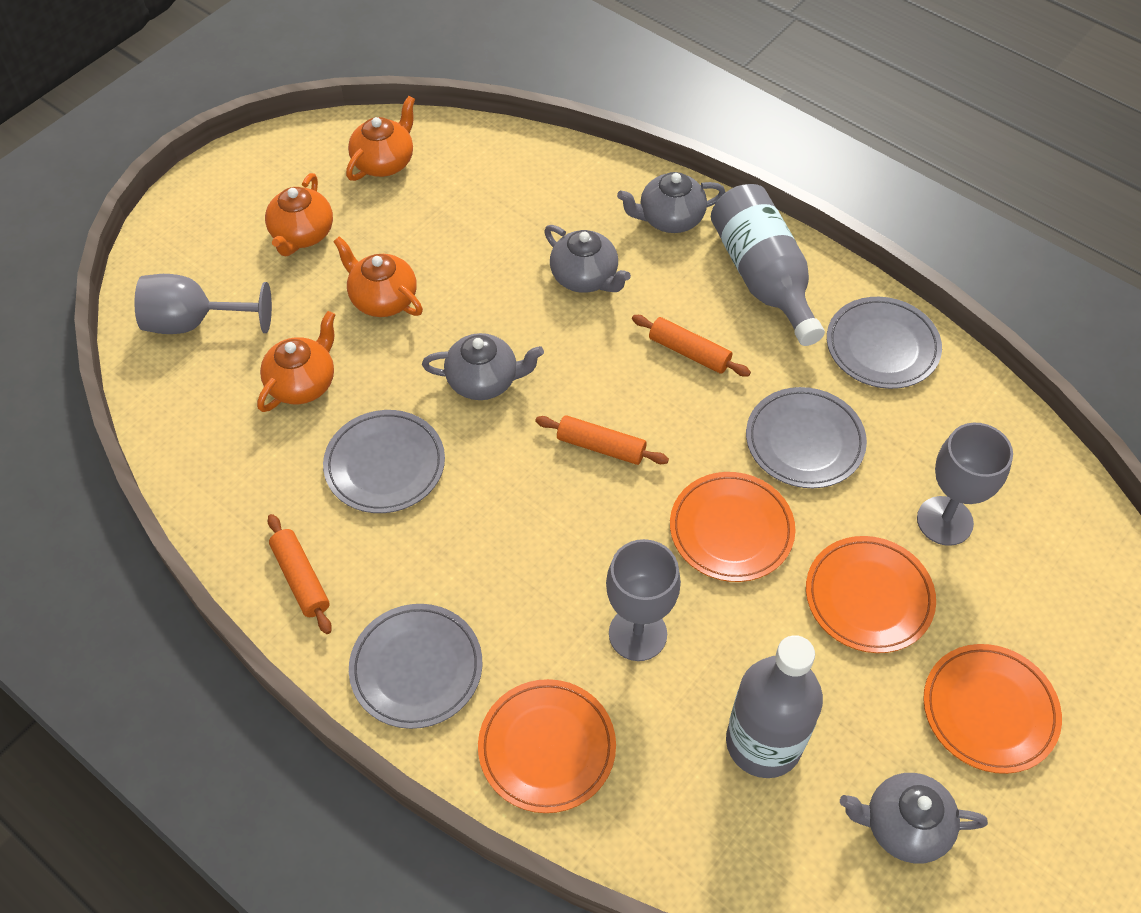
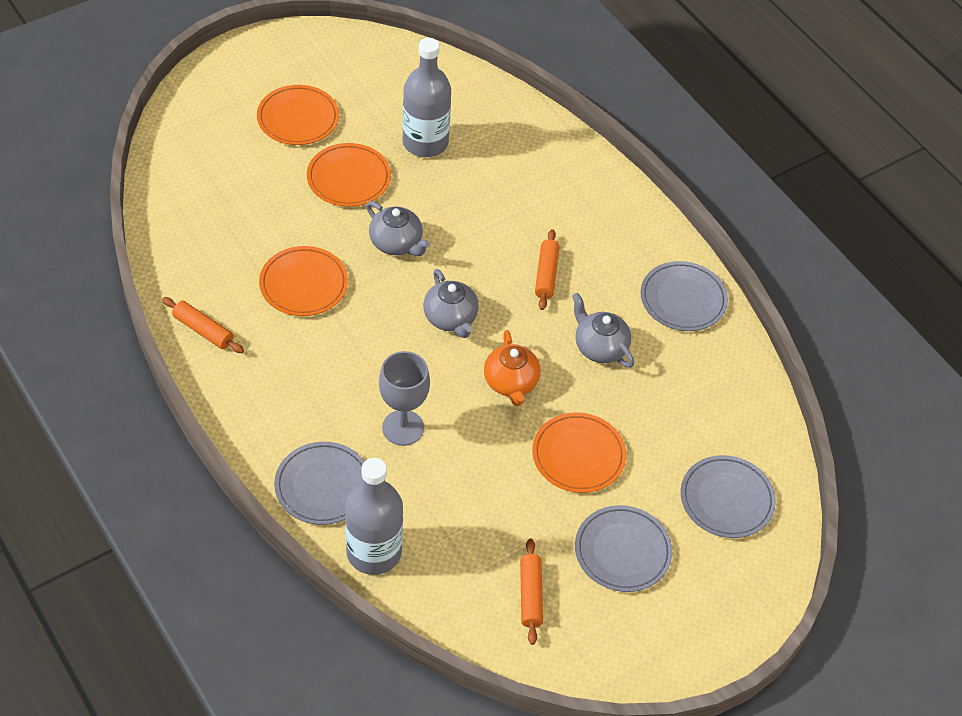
grey goblet: 3 -> 1
grey teapot: 4 -> 3
orange teapot: 4 -> 1

